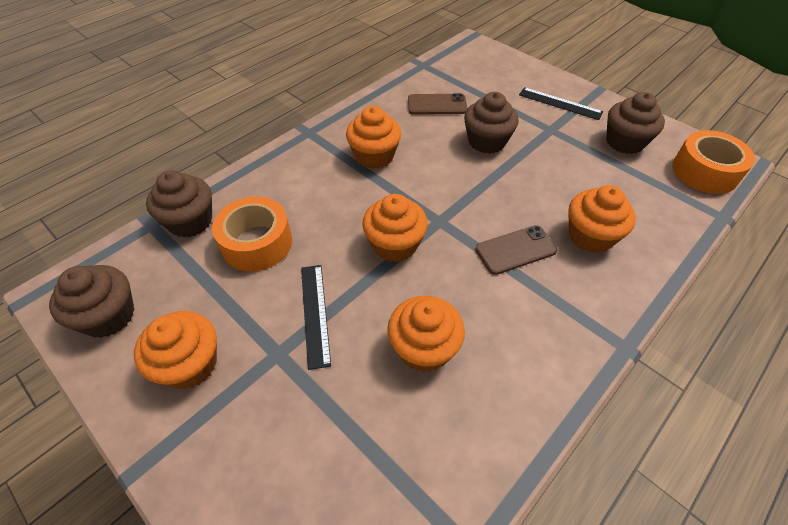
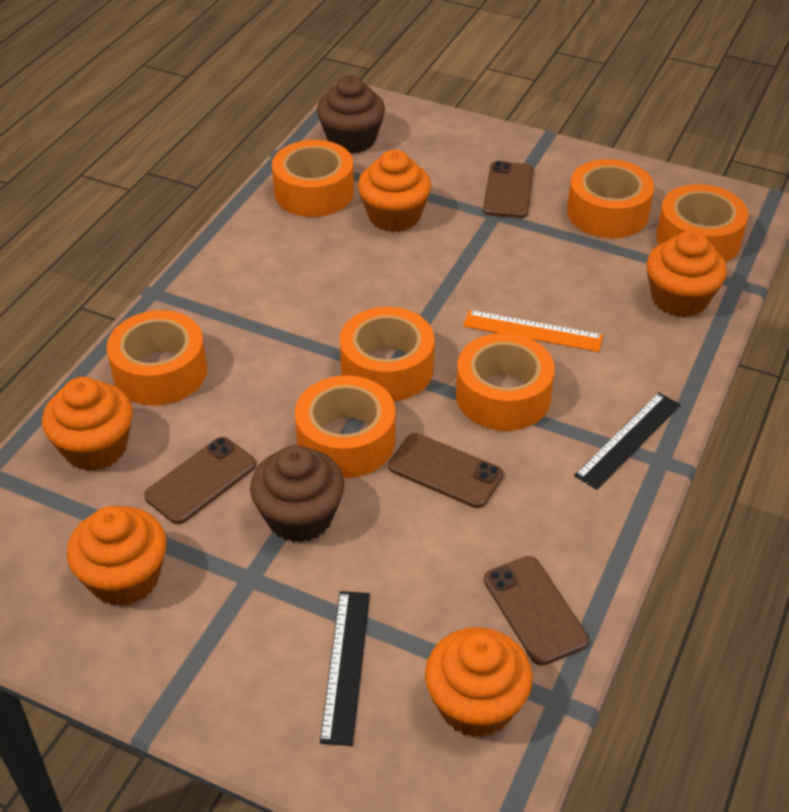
brown cupcake: 4 -> 2
brown phone: 2 -> 4
orange ruler: 0 -> 1
orange tape: 2 -> 7

